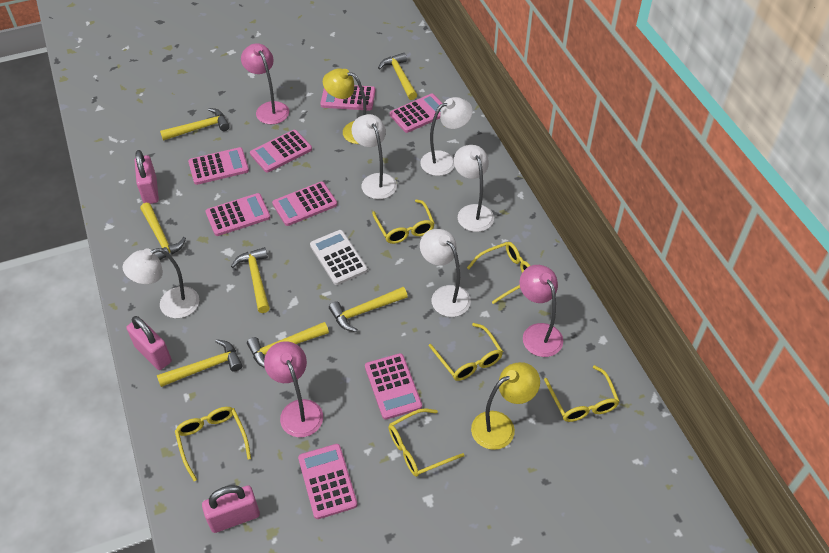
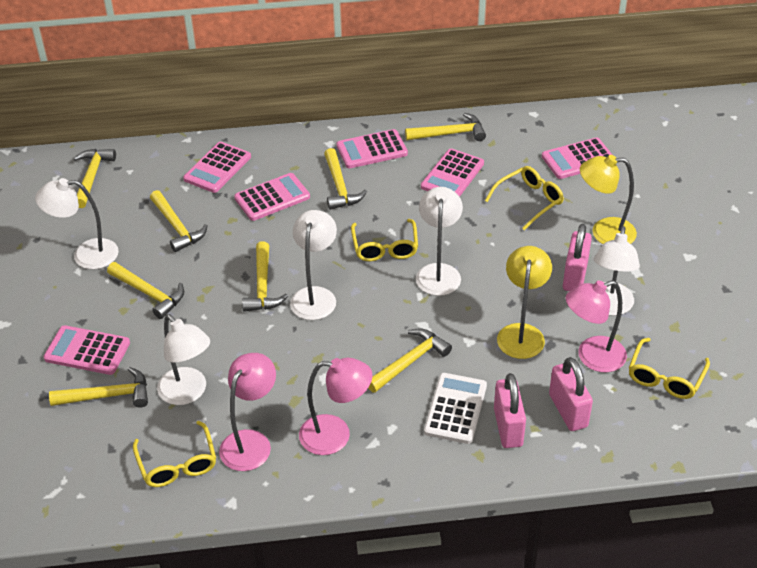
pink calculator: 8 -> 6
yellow glasses: 6 -> 4
yellow hammer: 7 -> 8

